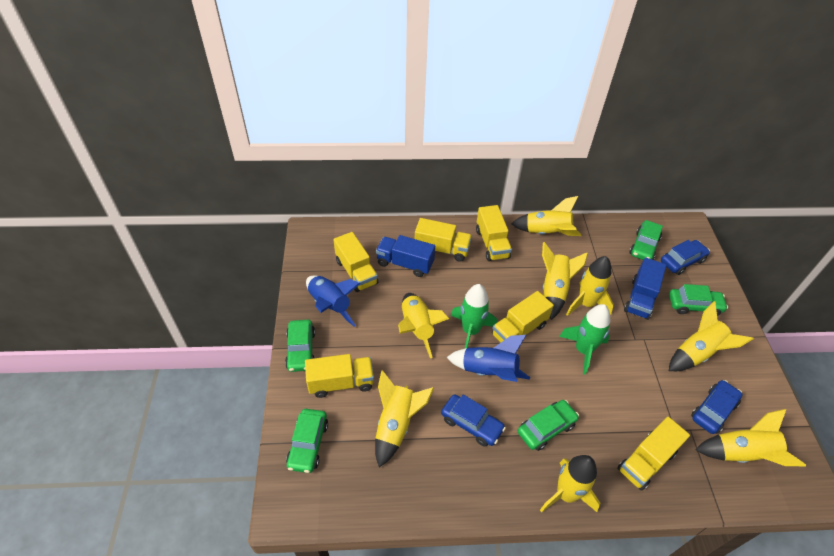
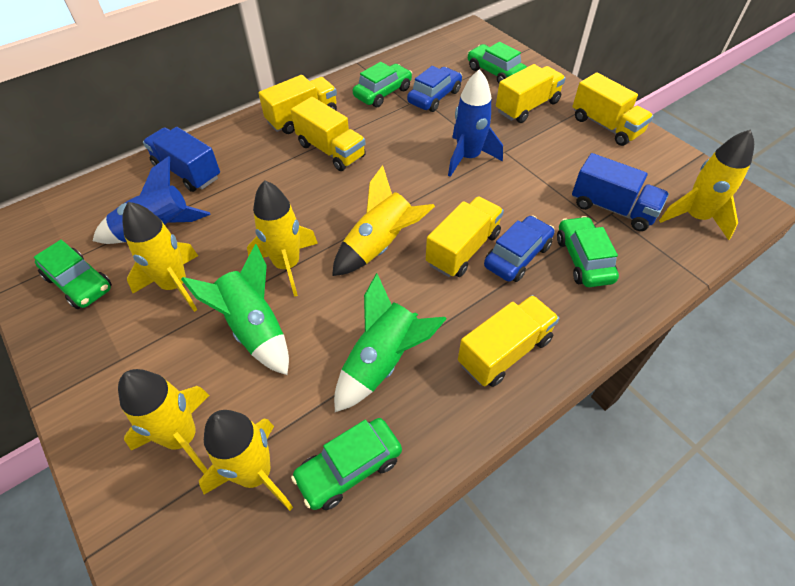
blue car: 3 -> 2
yellow rocket: 8 -> 6

